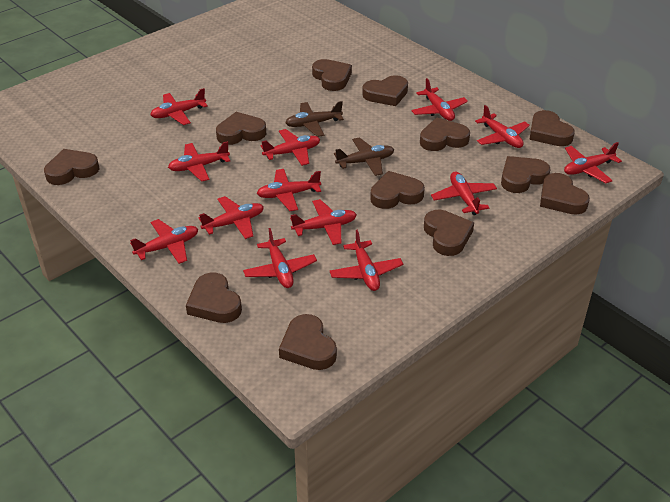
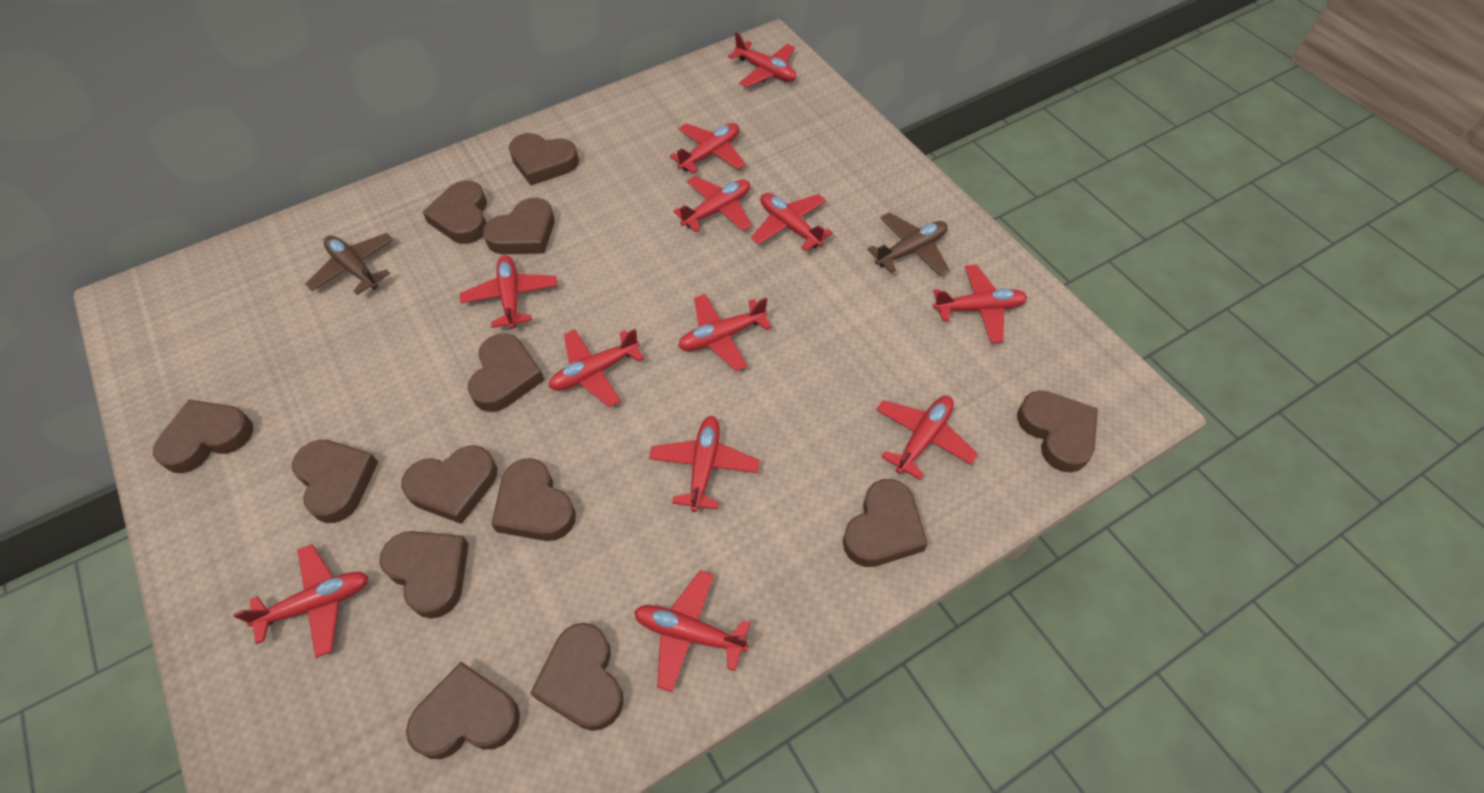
brown heart: 12 -> 13
red plane: 13 -> 12

